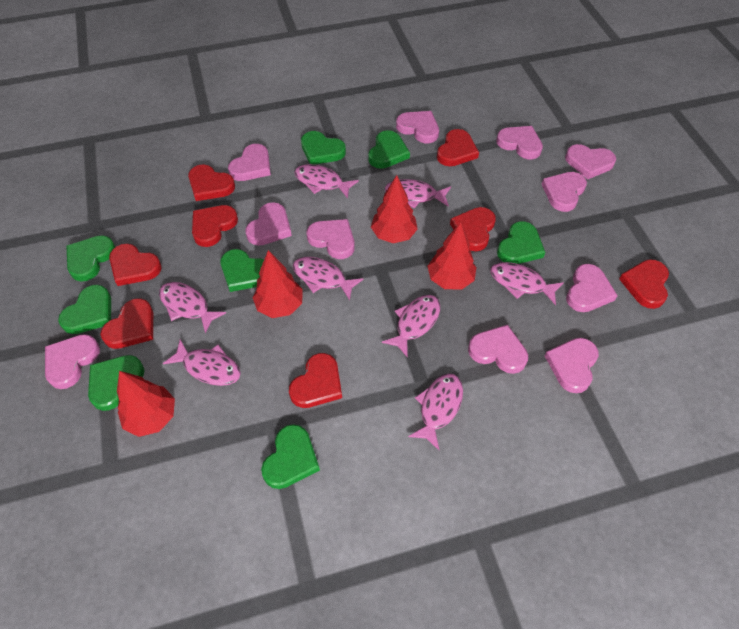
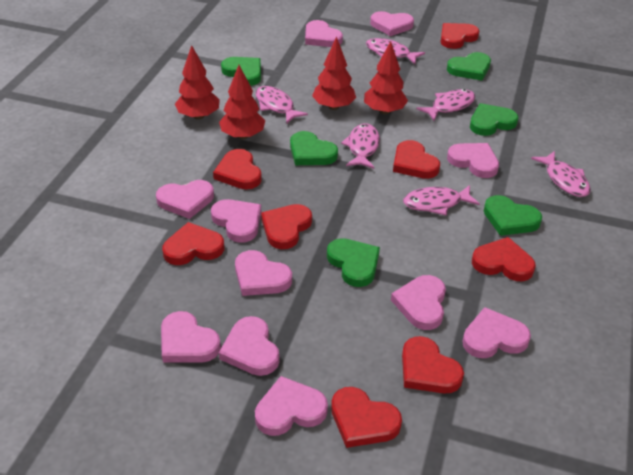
green heart: 8 -> 6
pink fish: 8 -> 6

